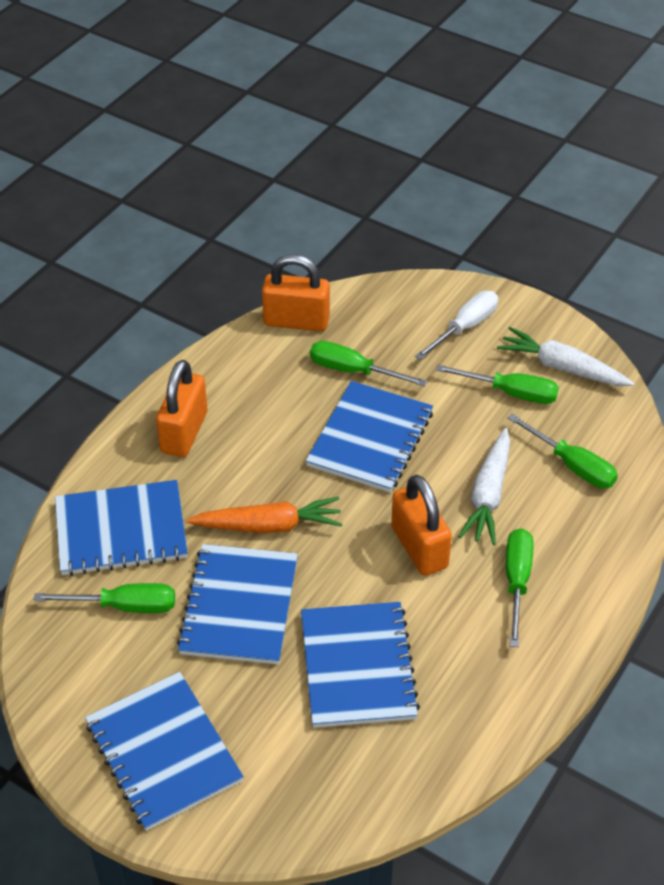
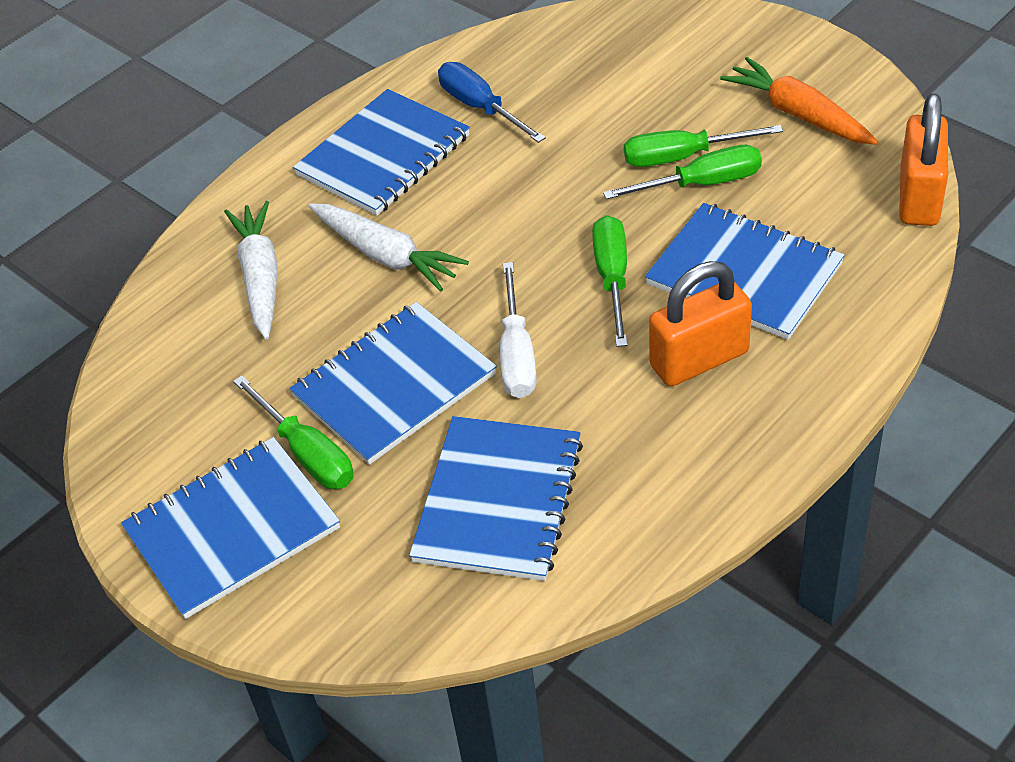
blue screwdriver: 0 -> 1
green screwdriver: 5 -> 4
orange padlock: 3 -> 2

